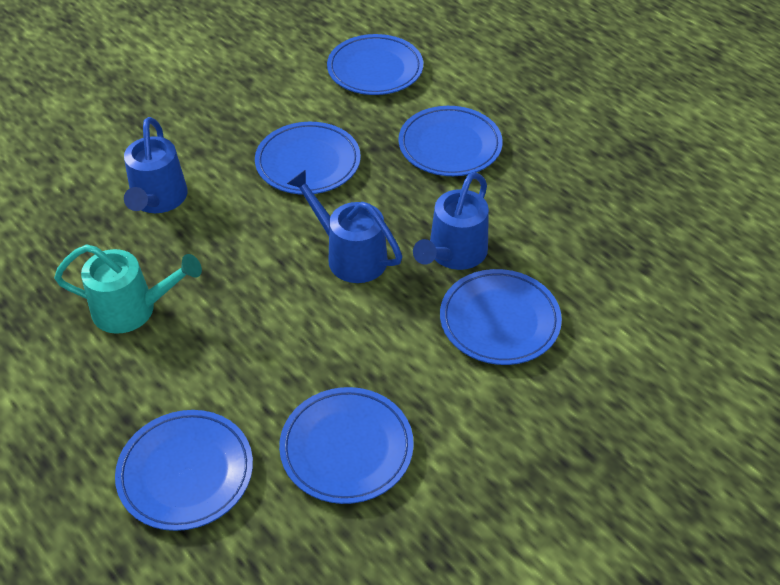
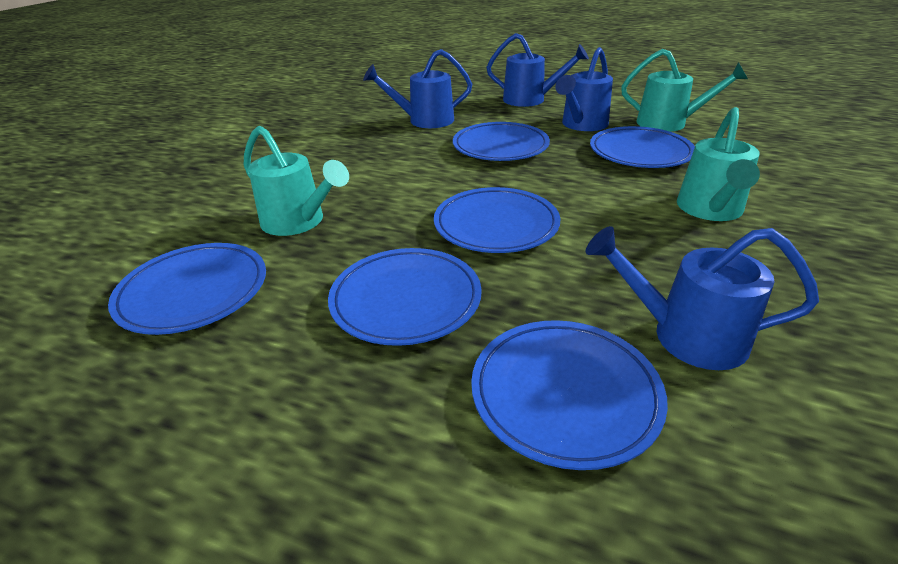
blue watering can: 3 -> 4
turquoise watering can: 1 -> 3

